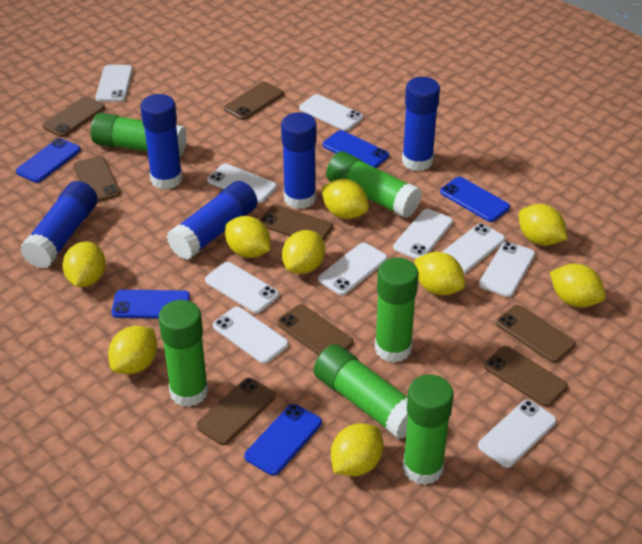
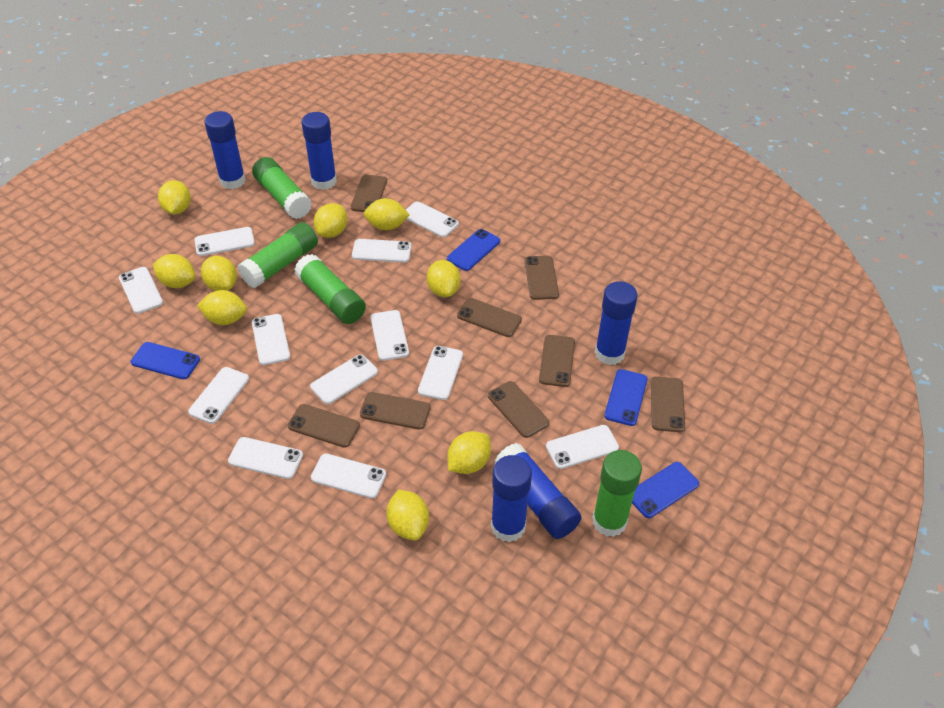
blue phone: 5 -> 4
green glue stick: 6 -> 4
white phone: 10 -> 12

